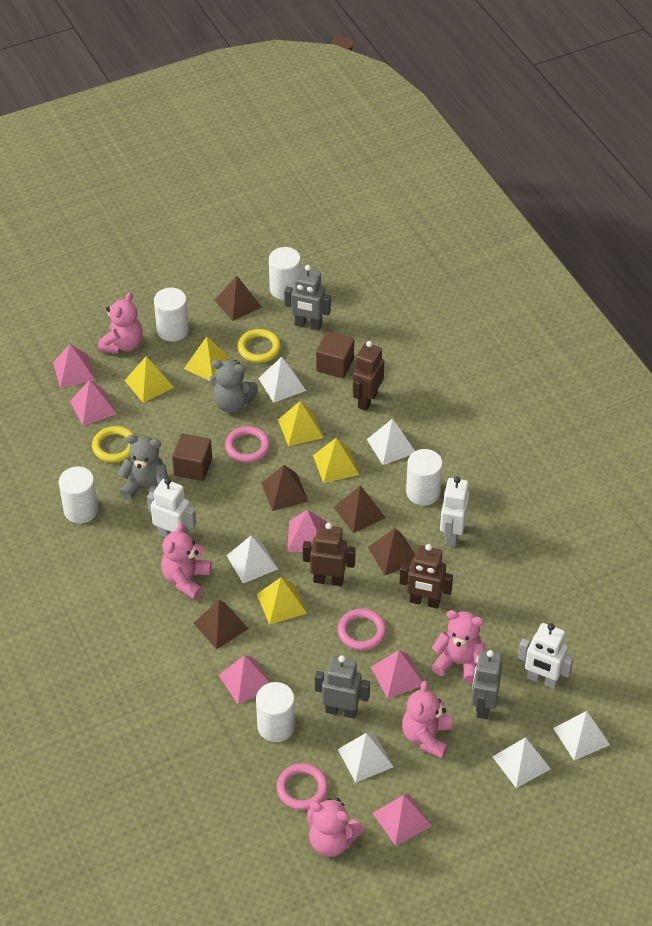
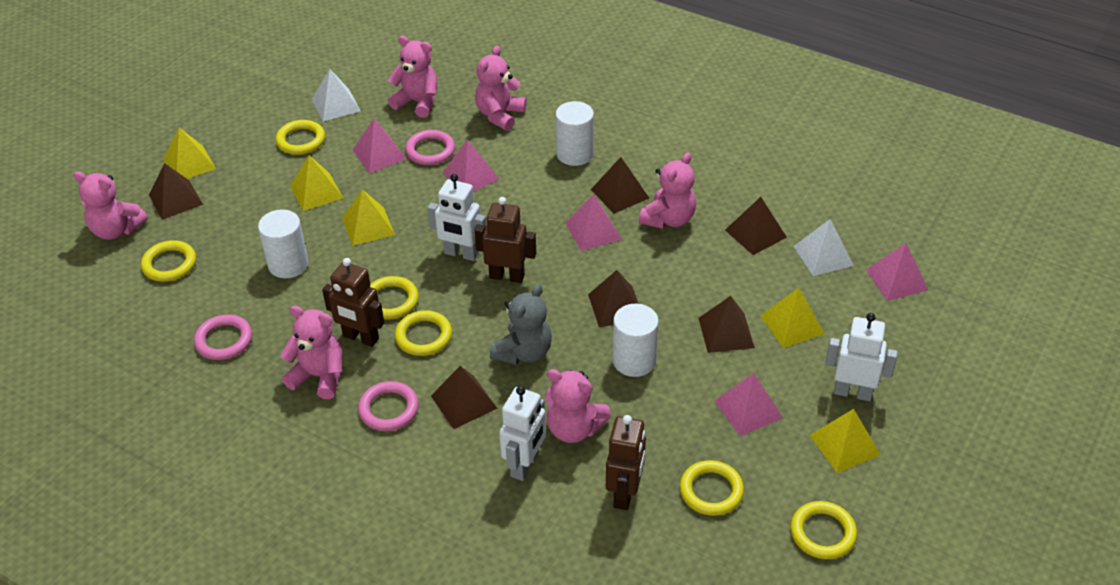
brown cube: 2 -> 0
brown pyramid: 5 -> 6
grey robot: 3 -> 0
grey teddy bear: 2 -> 1
pink pyramid: 6 -> 5
pink teddy bear: 5 -> 6
white cylinder: 5 -> 3
white pyramid: 6 -> 2
yellow ring: 2 -> 6

